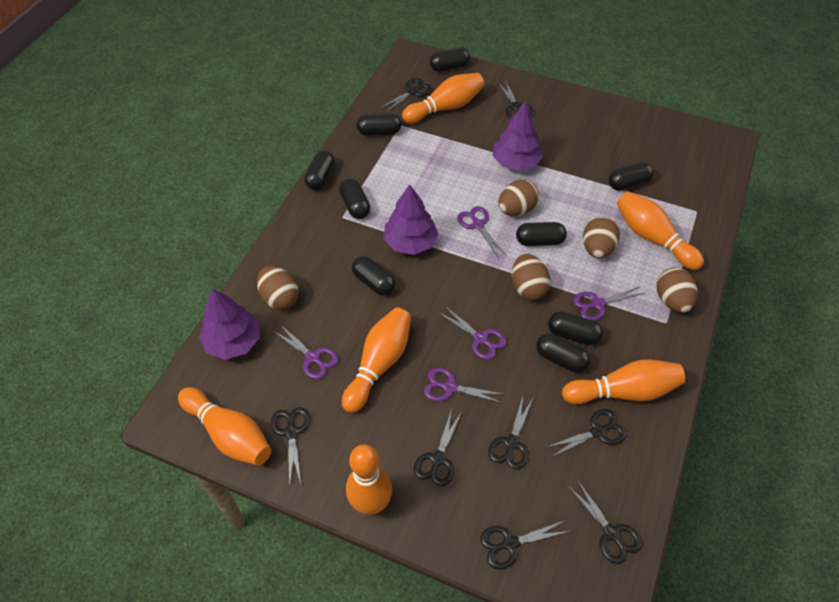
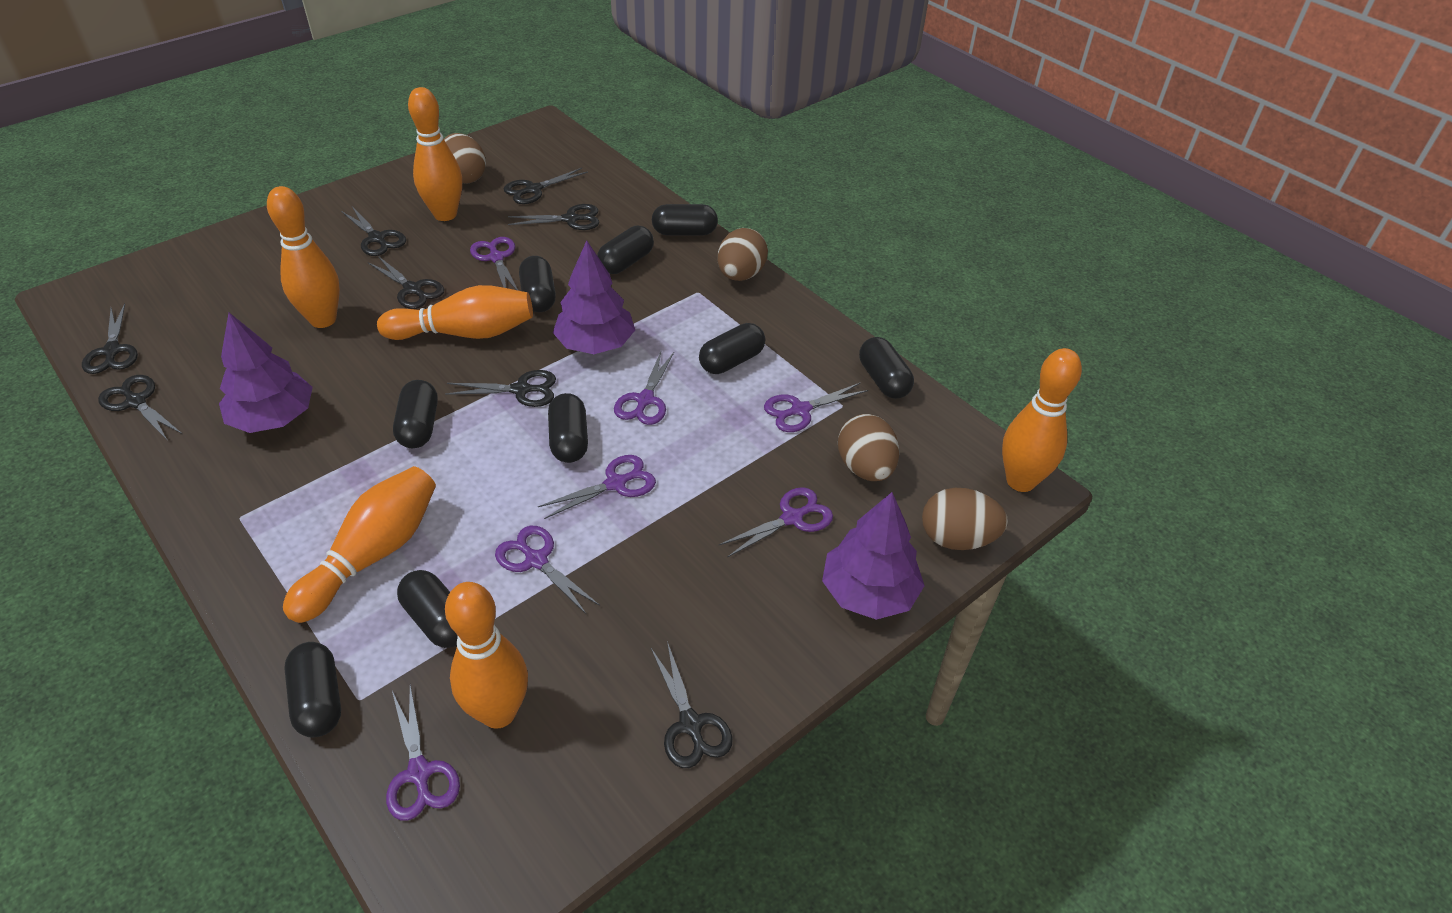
brown egg: 5 -> 4
purple scissors: 5 -> 7

